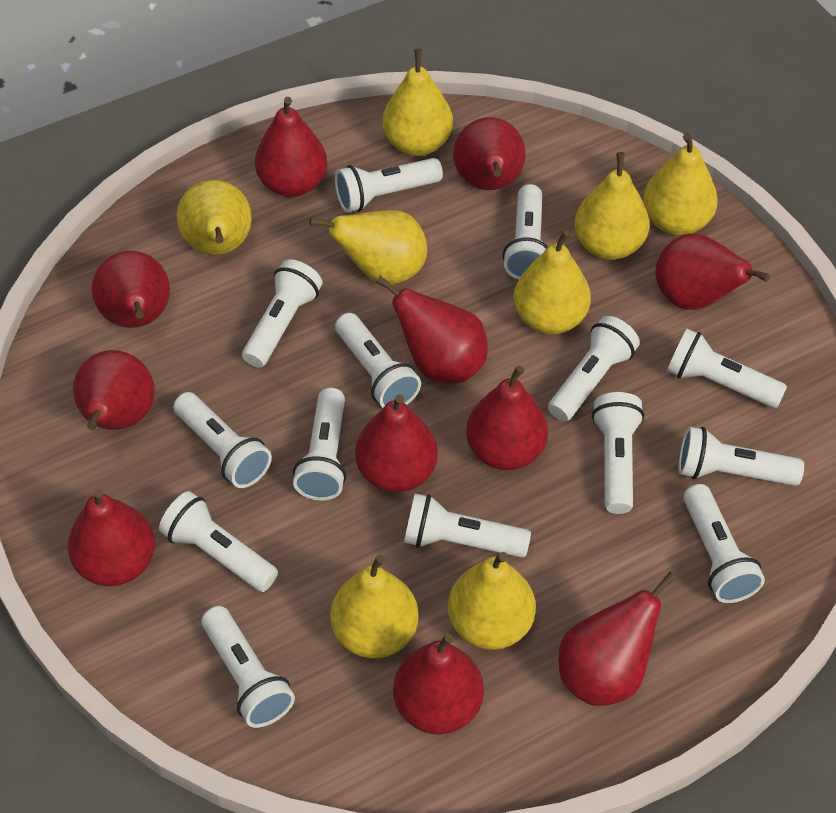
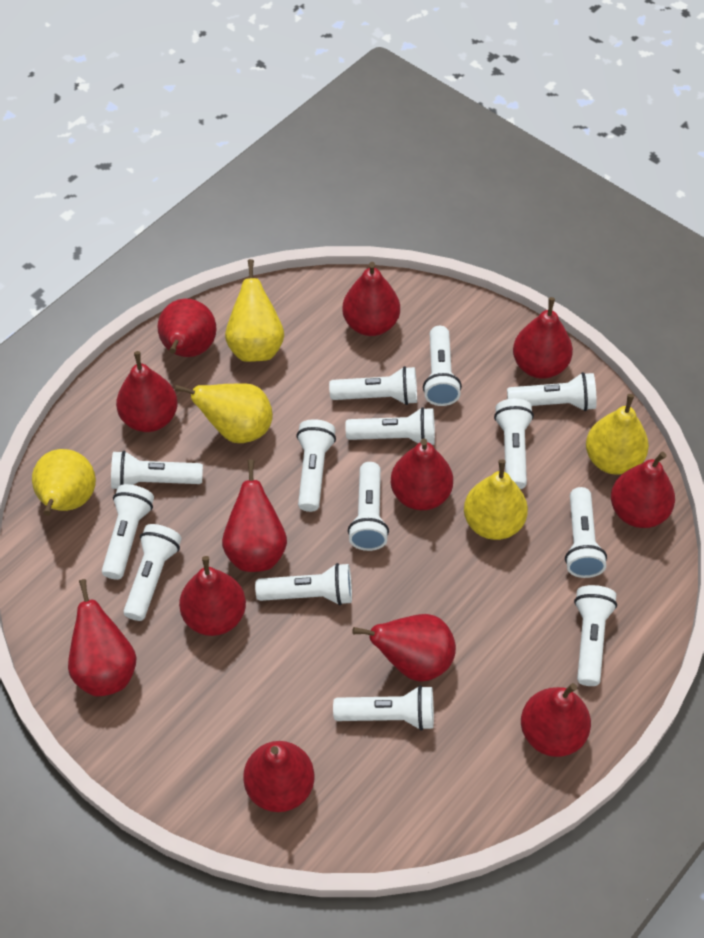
red pear: 11 -> 12
yellow pear: 8 -> 5

